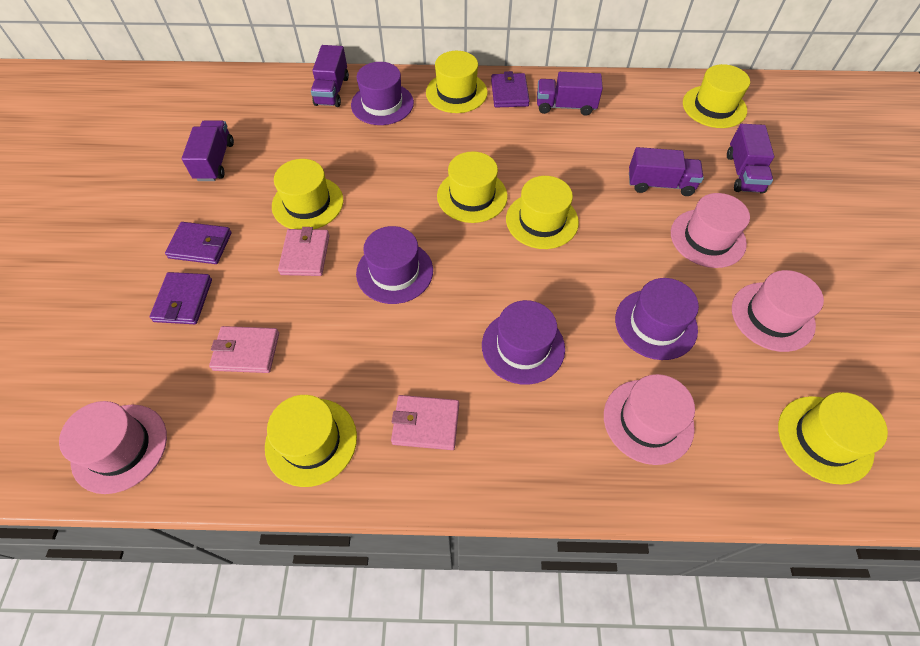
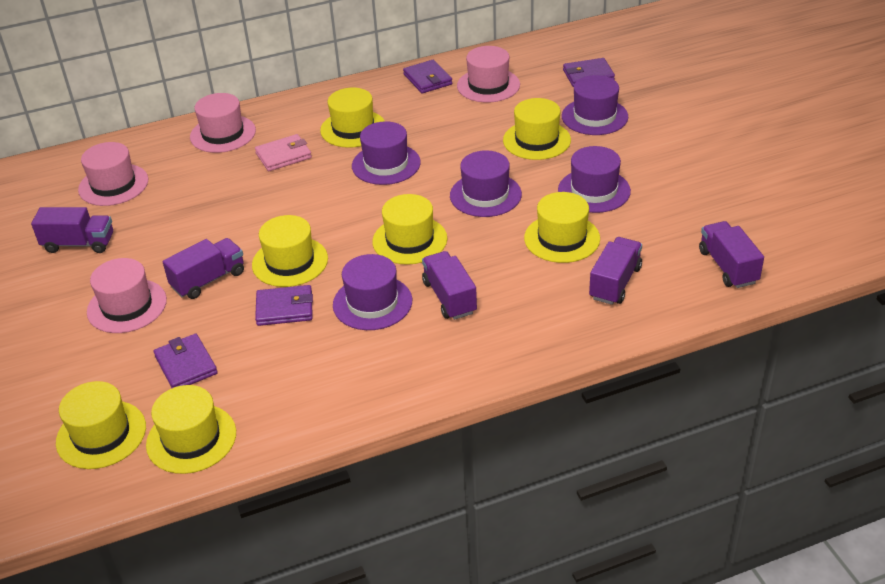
pink wallet: 3 -> 1
purple hat: 4 -> 5
purple wallet: 3 -> 4

